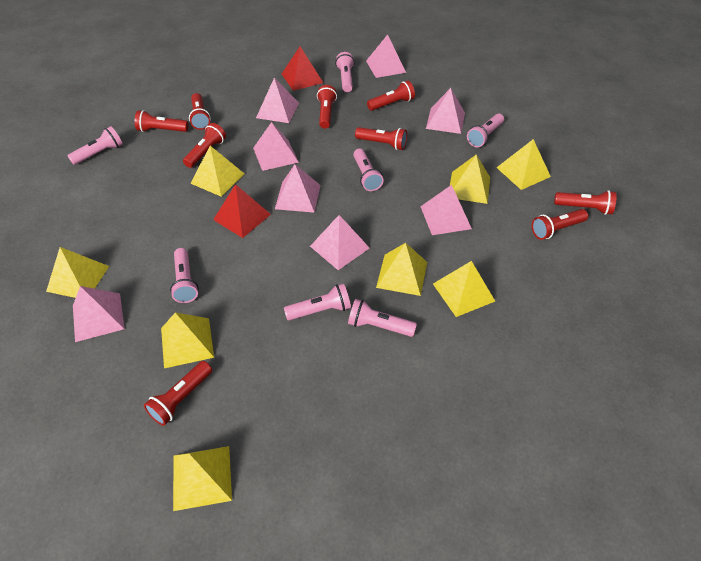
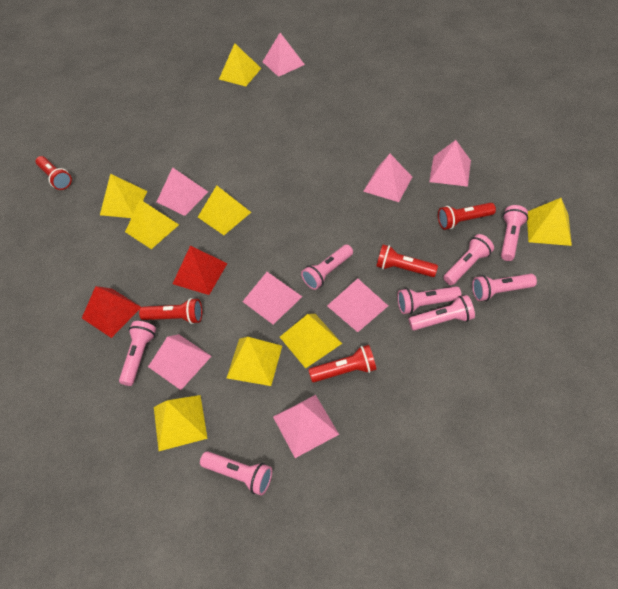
pink flashlight: 7 -> 8
red flashlight: 9 -> 5

